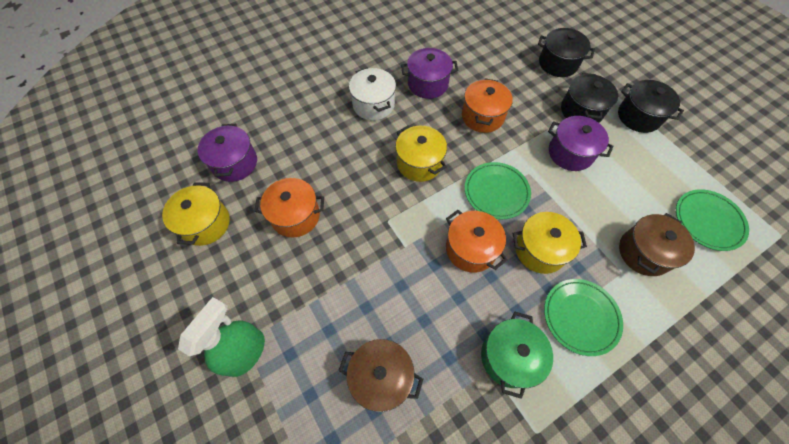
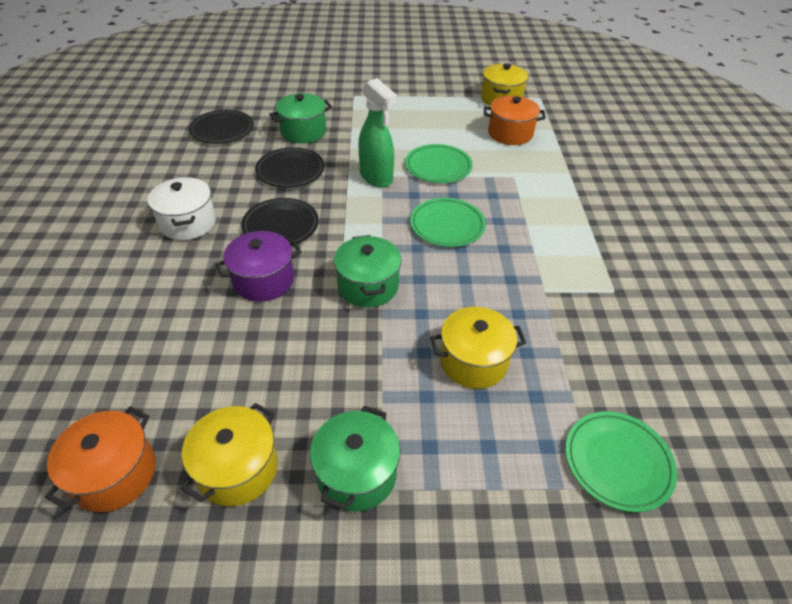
black plate: 0 -> 3
black pot: 3 -> 0
brown pot: 2 -> 0
green pot: 1 -> 3
orange pot: 3 -> 2
purple pot: 3 -> 1

